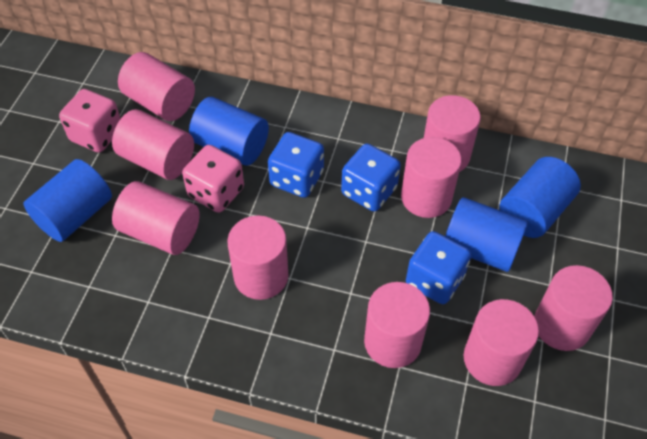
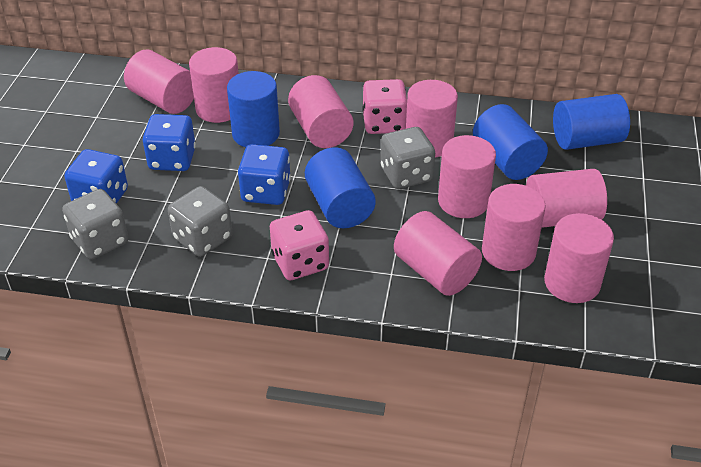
grey dice: 0 -> 3

